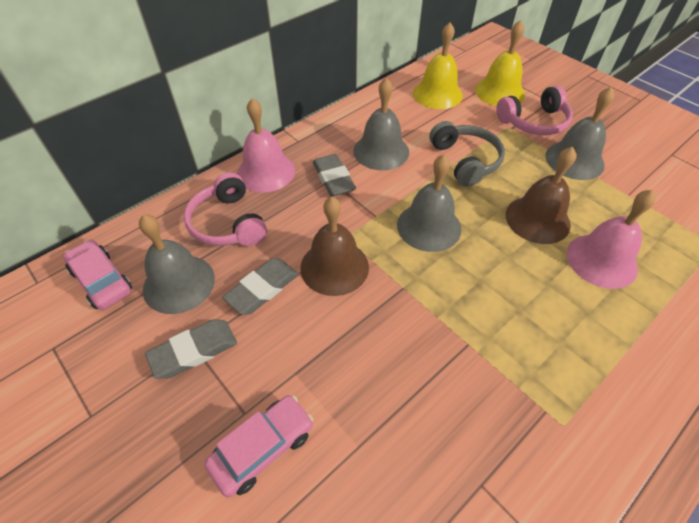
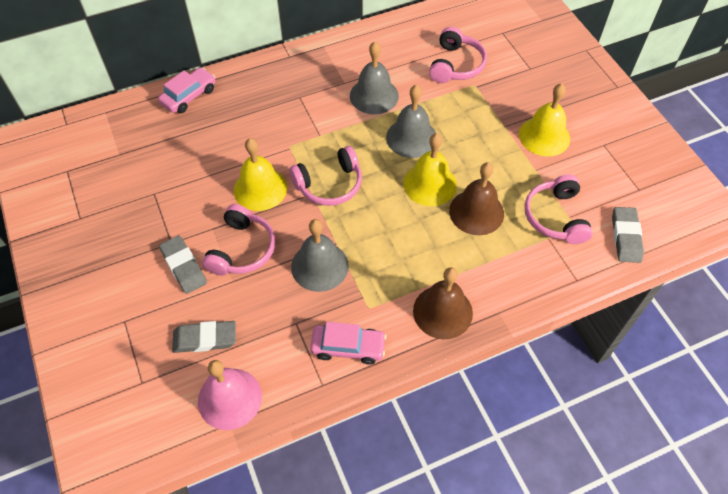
grey bell: 4 -> 3
grey headphones: 1 -> 0
pink bell: 2 -> 1
pink headphones: 2 -> 4
yellow bell: 2 -> 3

